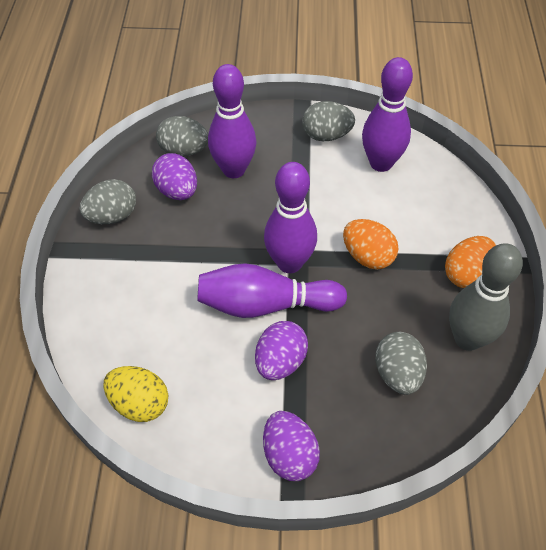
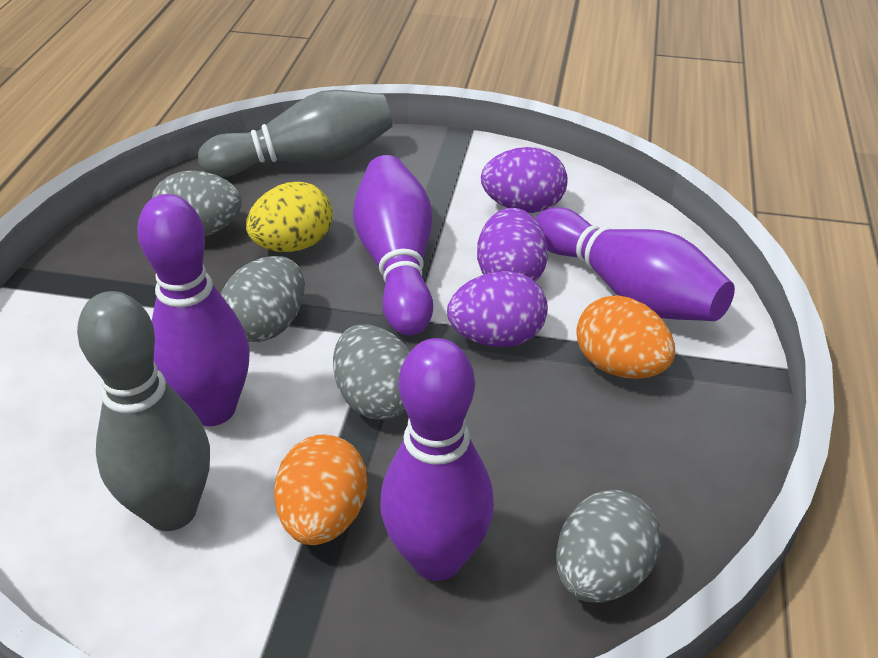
grey bowling pin: 1 -> 2

